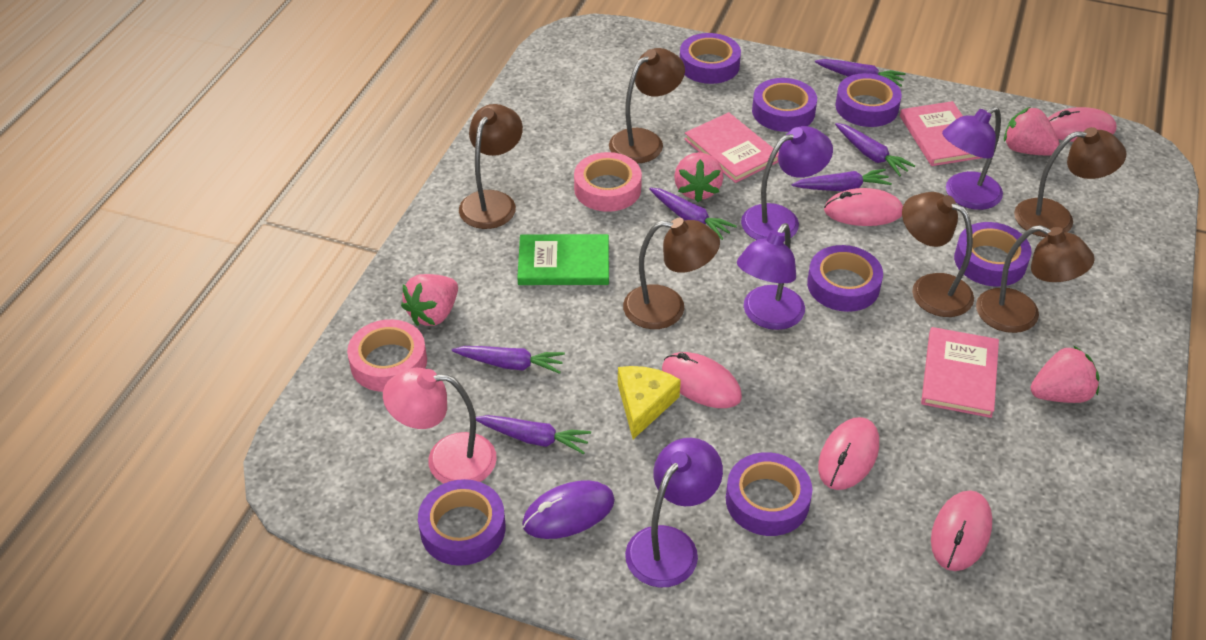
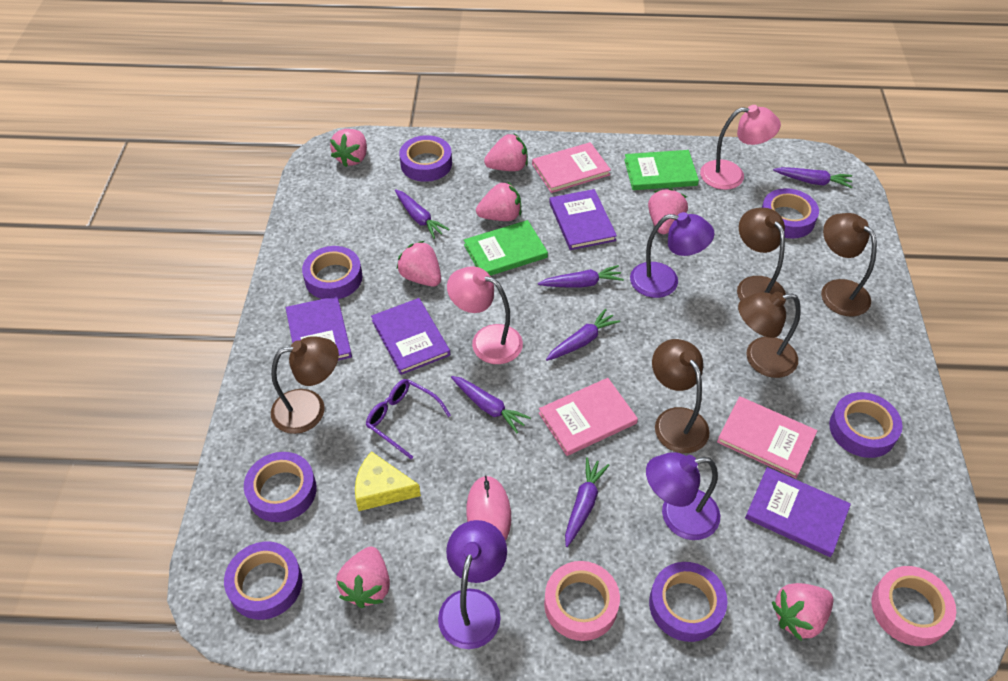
brown lamp: 6 -> 5
green book: 1 -> 2
pink lamp: 1 -> 2
pink mouse: 5 -> 1
pink strawberry: 4 -> 7
purple book: 0 -> 4
purple glasses: 0 -> 1
purple lamp: 4 -> 3
purple mouse: 1 -> 0

